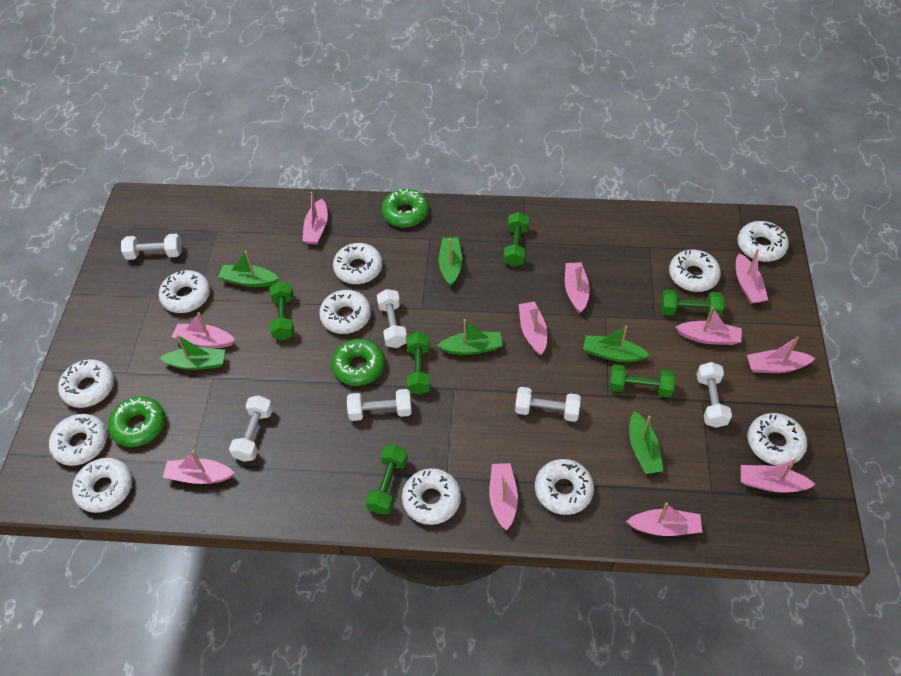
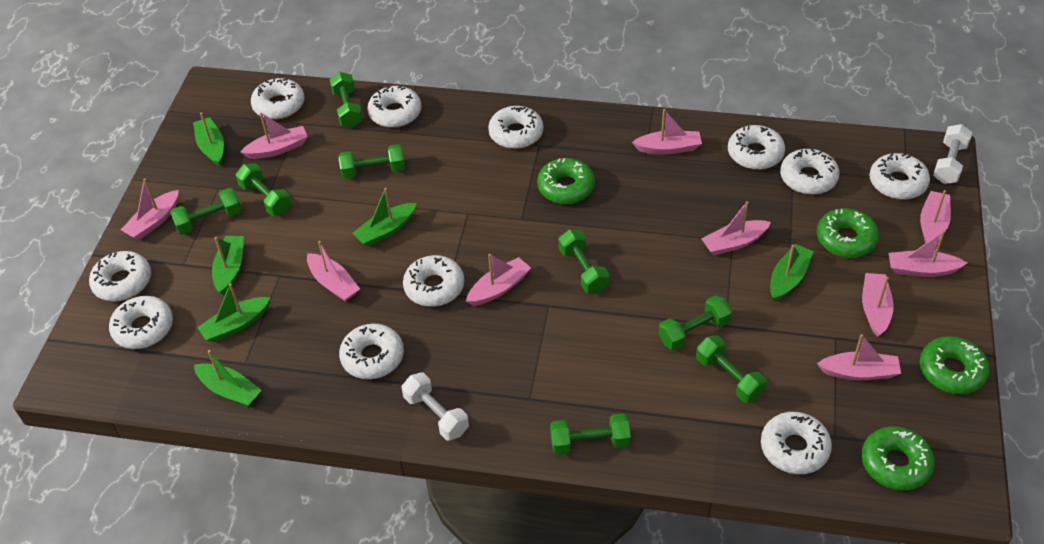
green donut: 3 -> 4
green dumbbell: 6 -> 8
pink boat: 11 -> 10
white dumbbell: 6 -> 2

